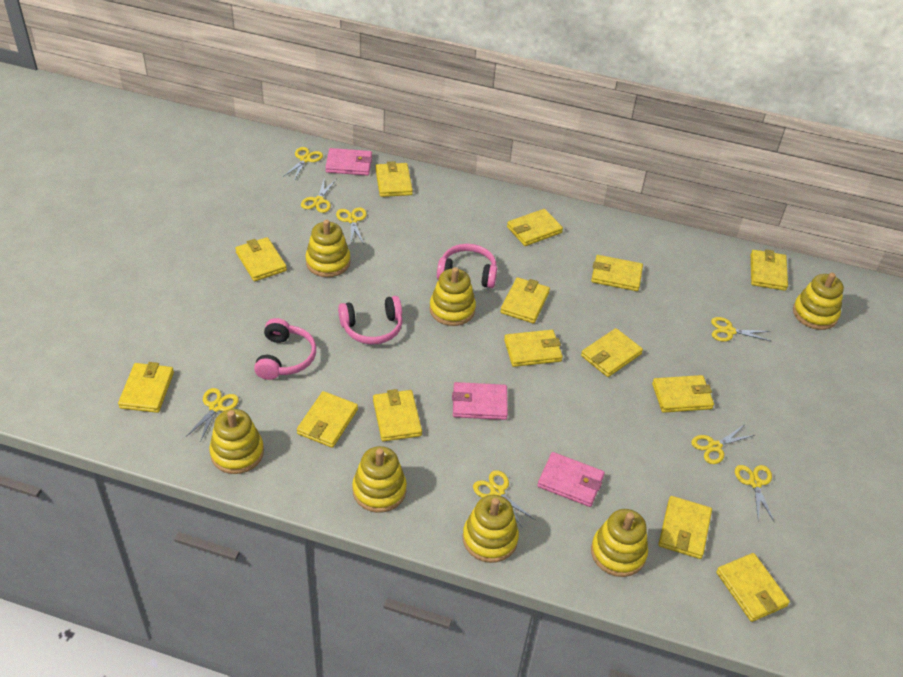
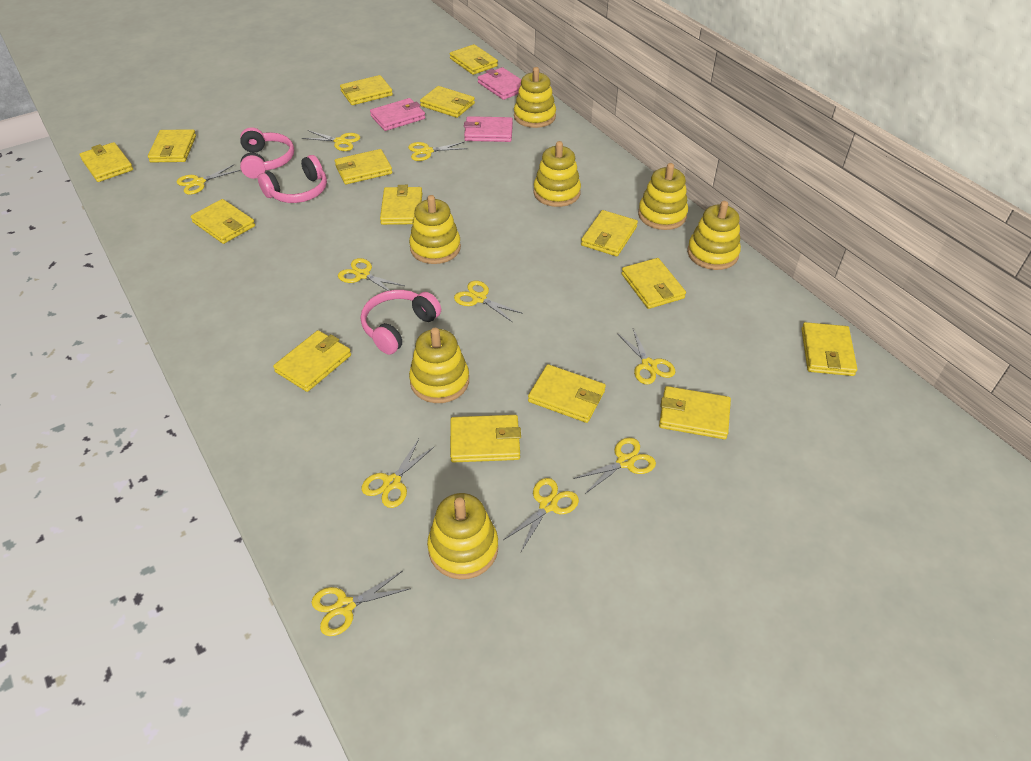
yellow scissors: 8 -> 10
yellow wallet: 14 -> 15

